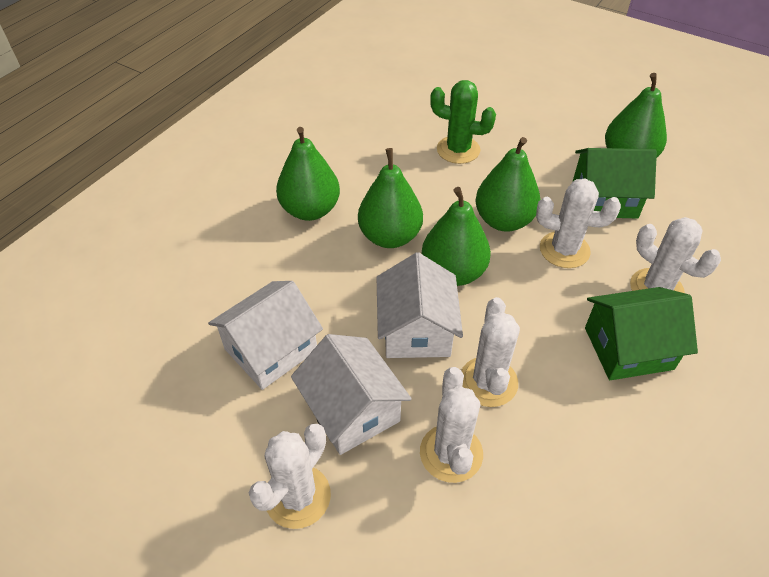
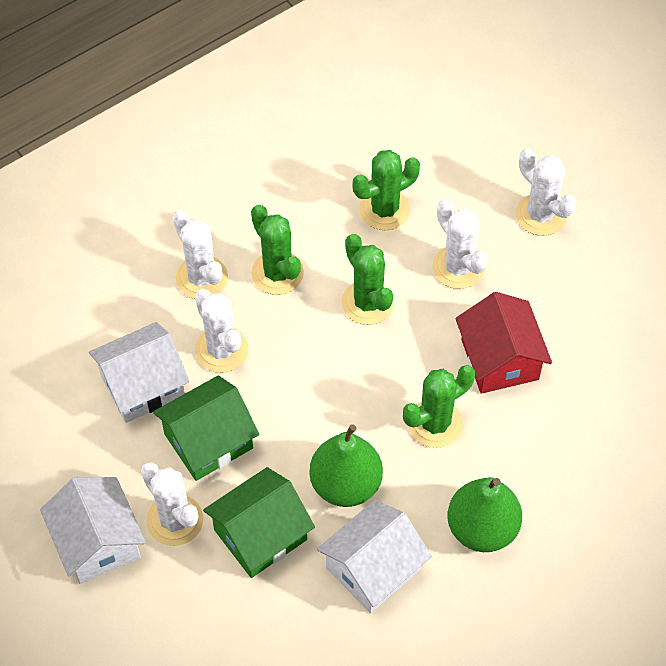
green cactus: 1 -> 4
green pear: 5 -> 2
red house: 0 -> 1

